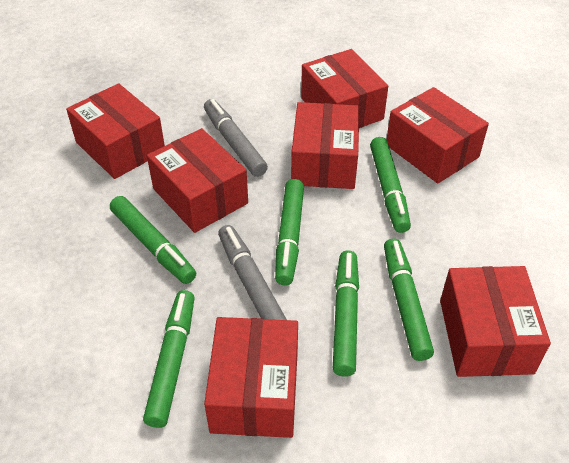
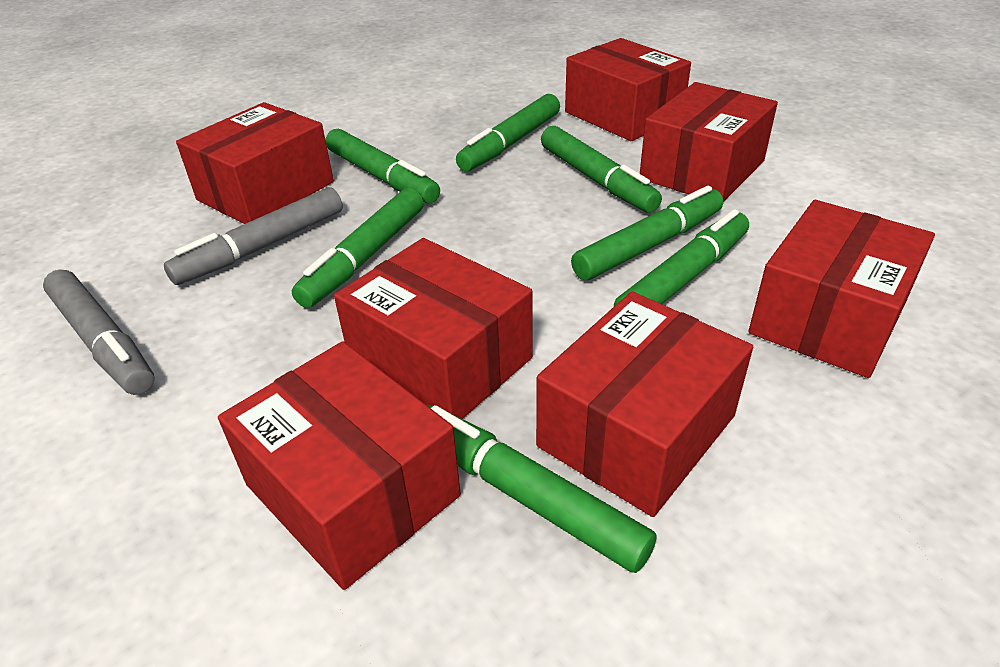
green marker: 6 -> 7

